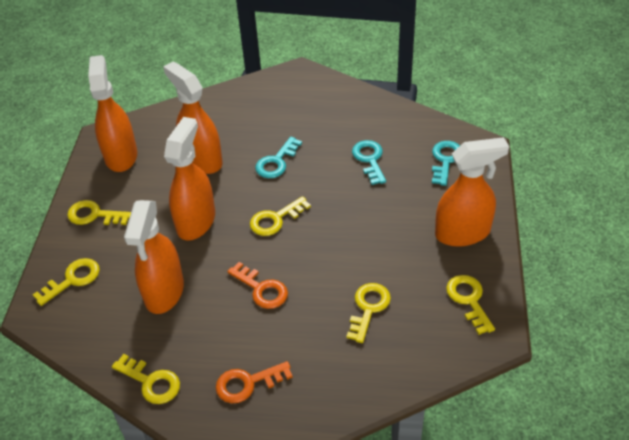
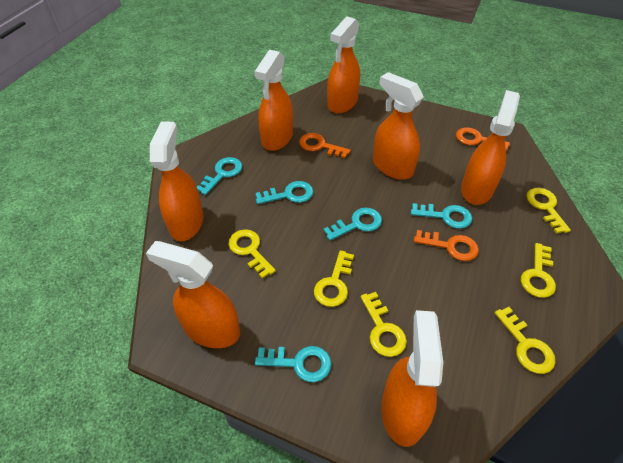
orange key: 2 -> 3
orange spray bottle: 5 -> 7
turquoise key: 3 -> 5

